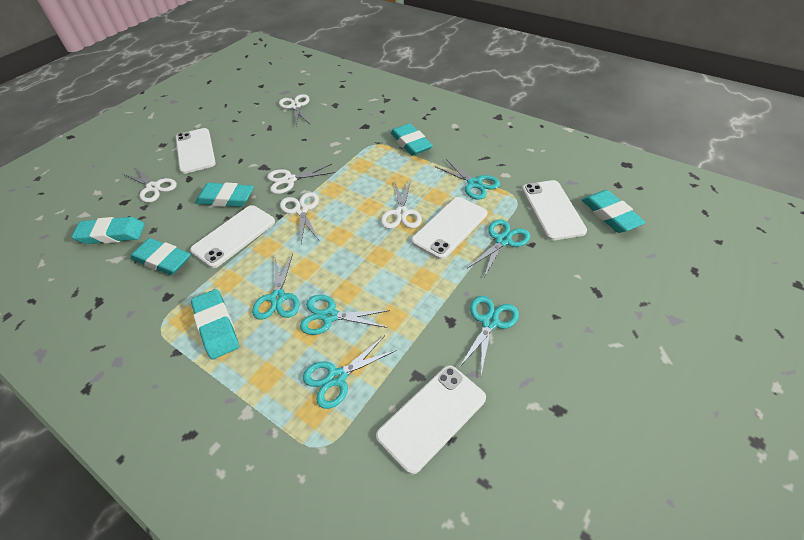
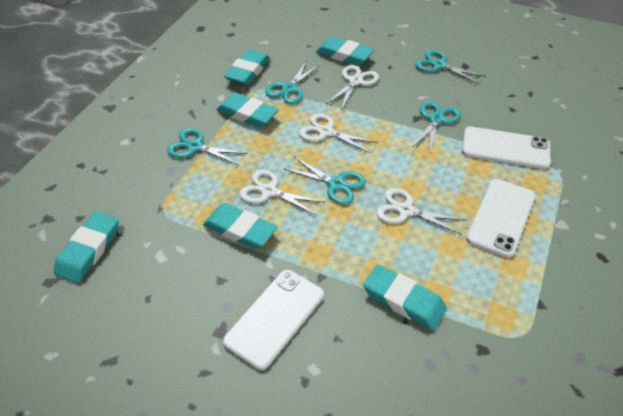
turquoise scissors: 6 -> 5
white phone: 5 -> 3
white scissors: 5 -> 4

